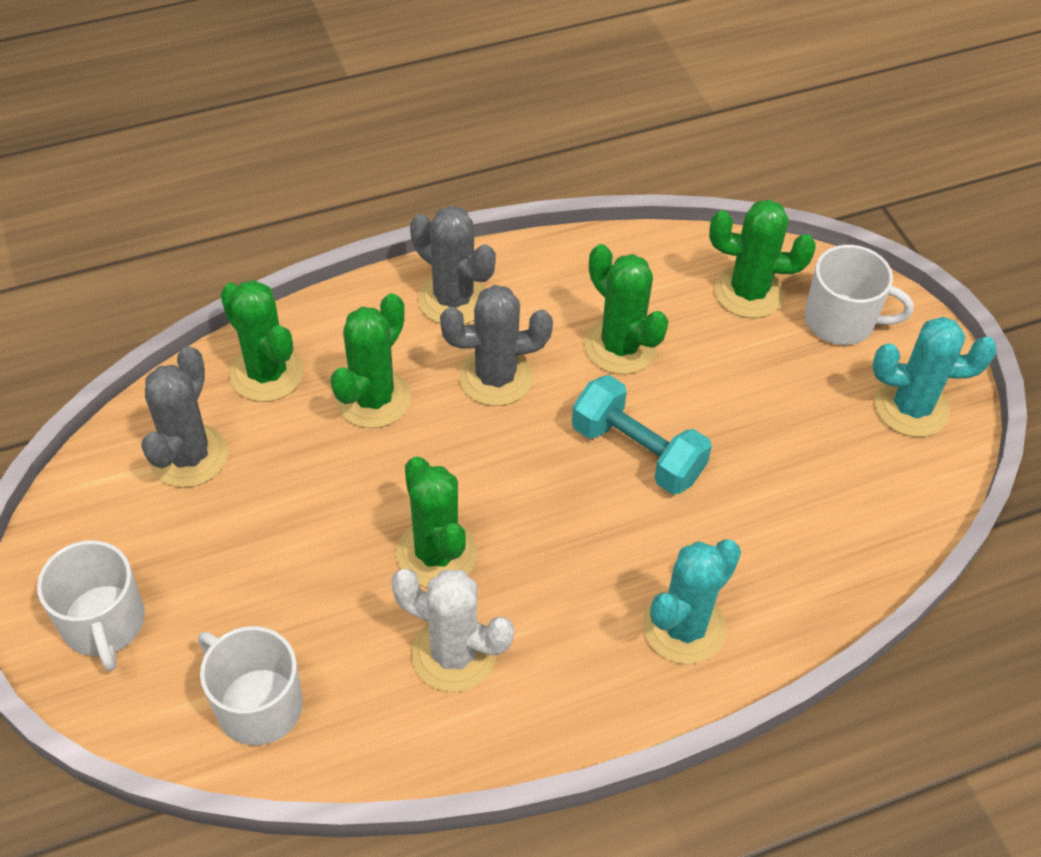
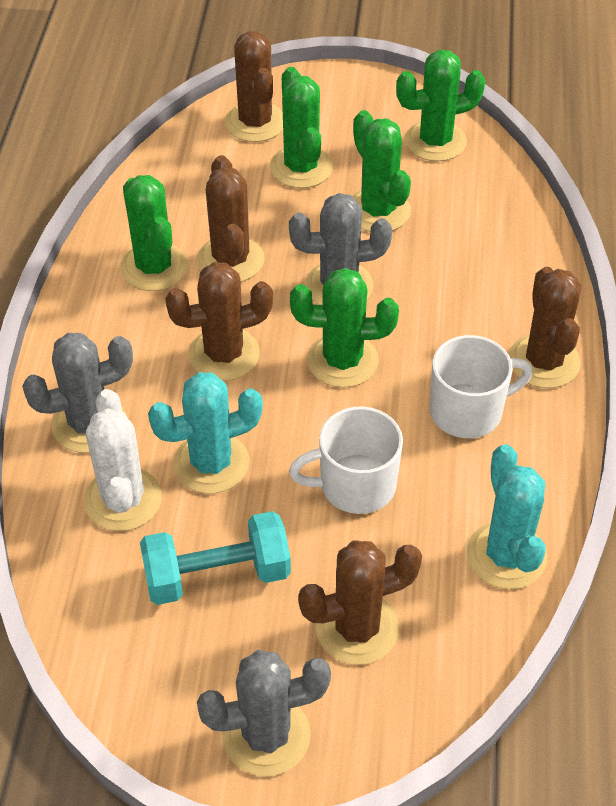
brown cactus: 0 -> 5
white mug: 3 -> 2

